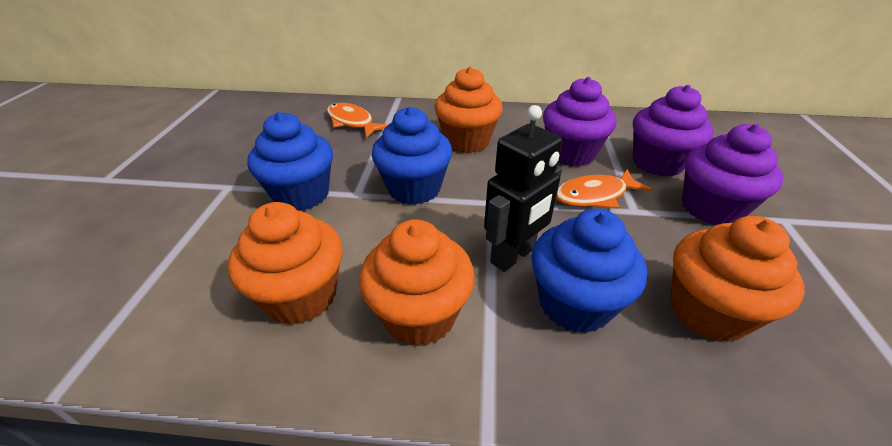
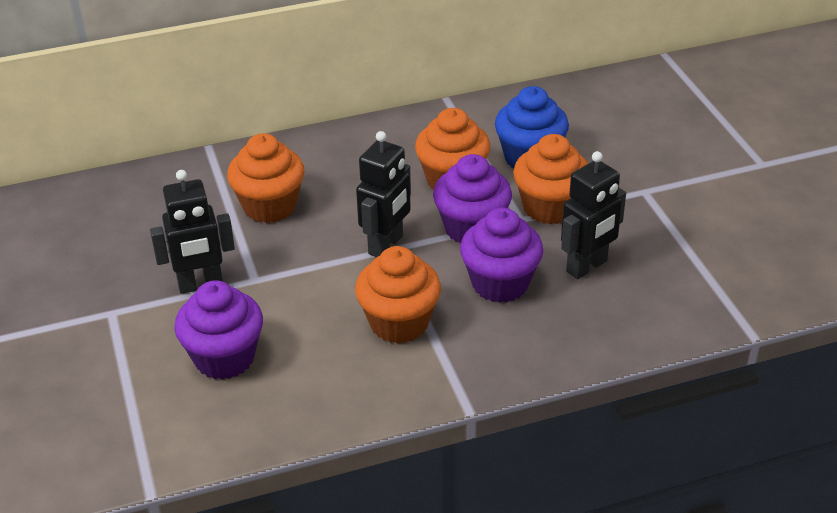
black robot: 1 -> 3
blue cupcake: 3 -> 1
orange fish: 2 -> 0

